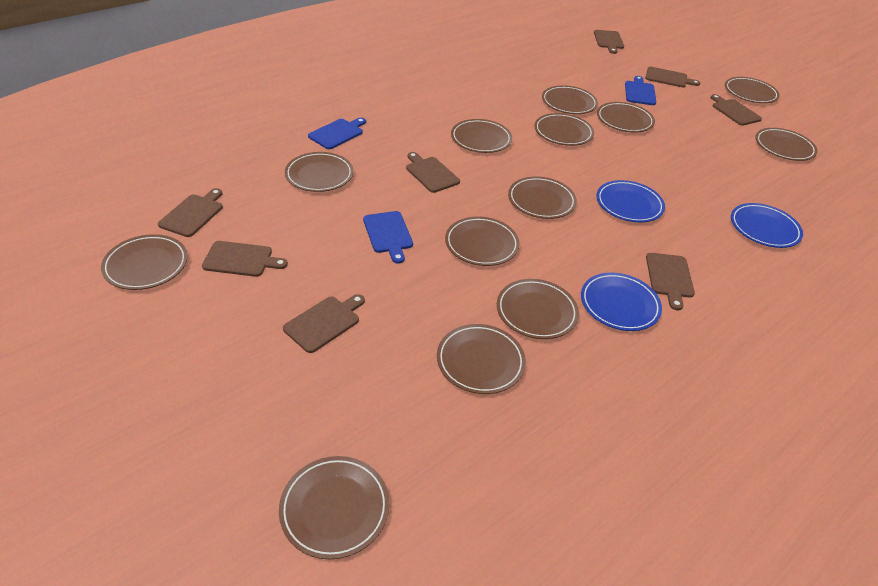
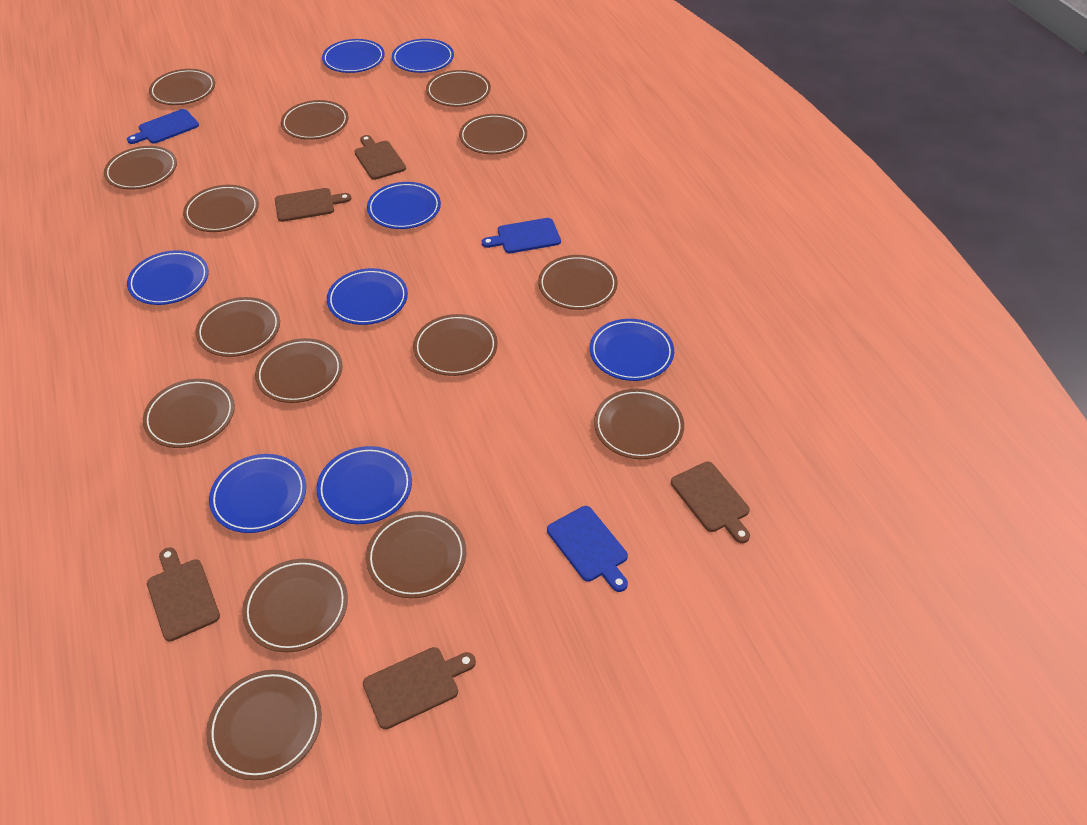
blue plate: 3 -> 8
brown cutting board: 8 -> 5
brown plate: 13 -> 15

